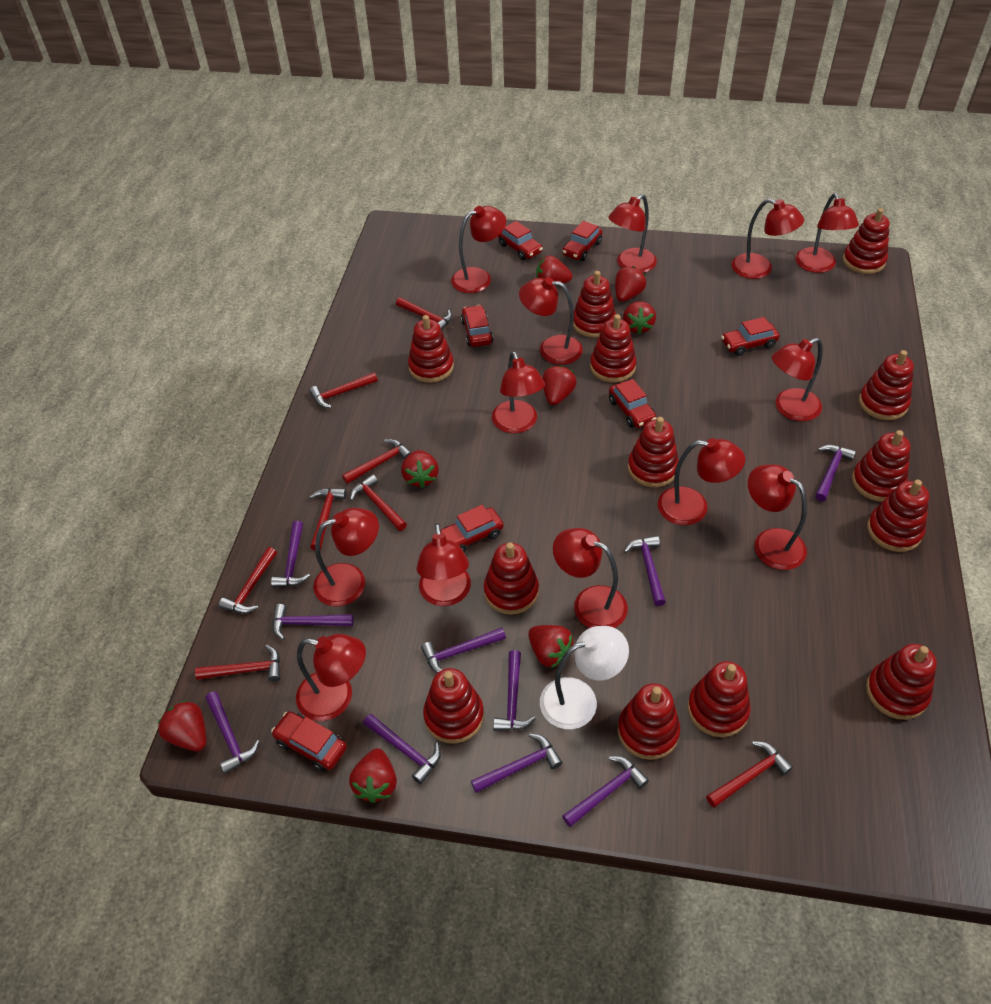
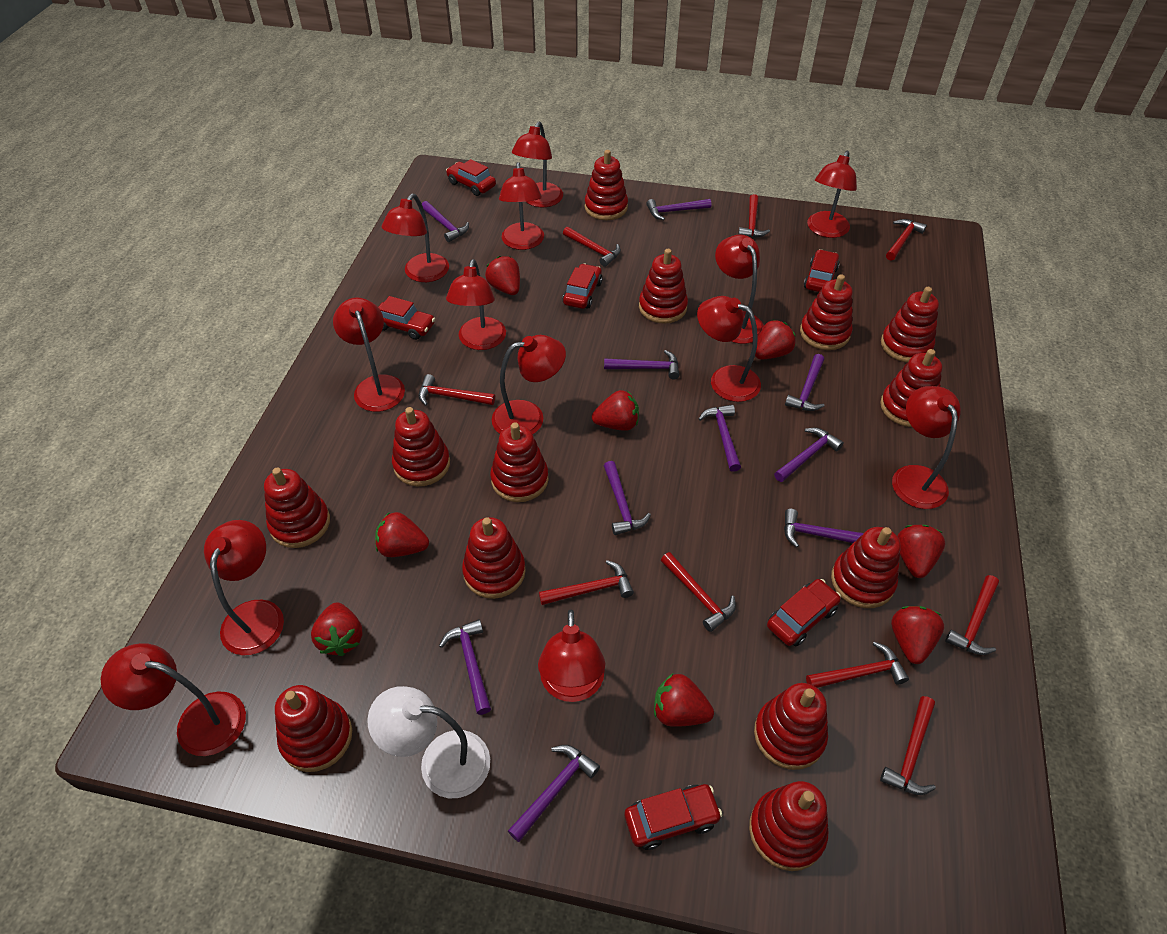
red car: 7 -> 6
red hammer: 8 -> 9

